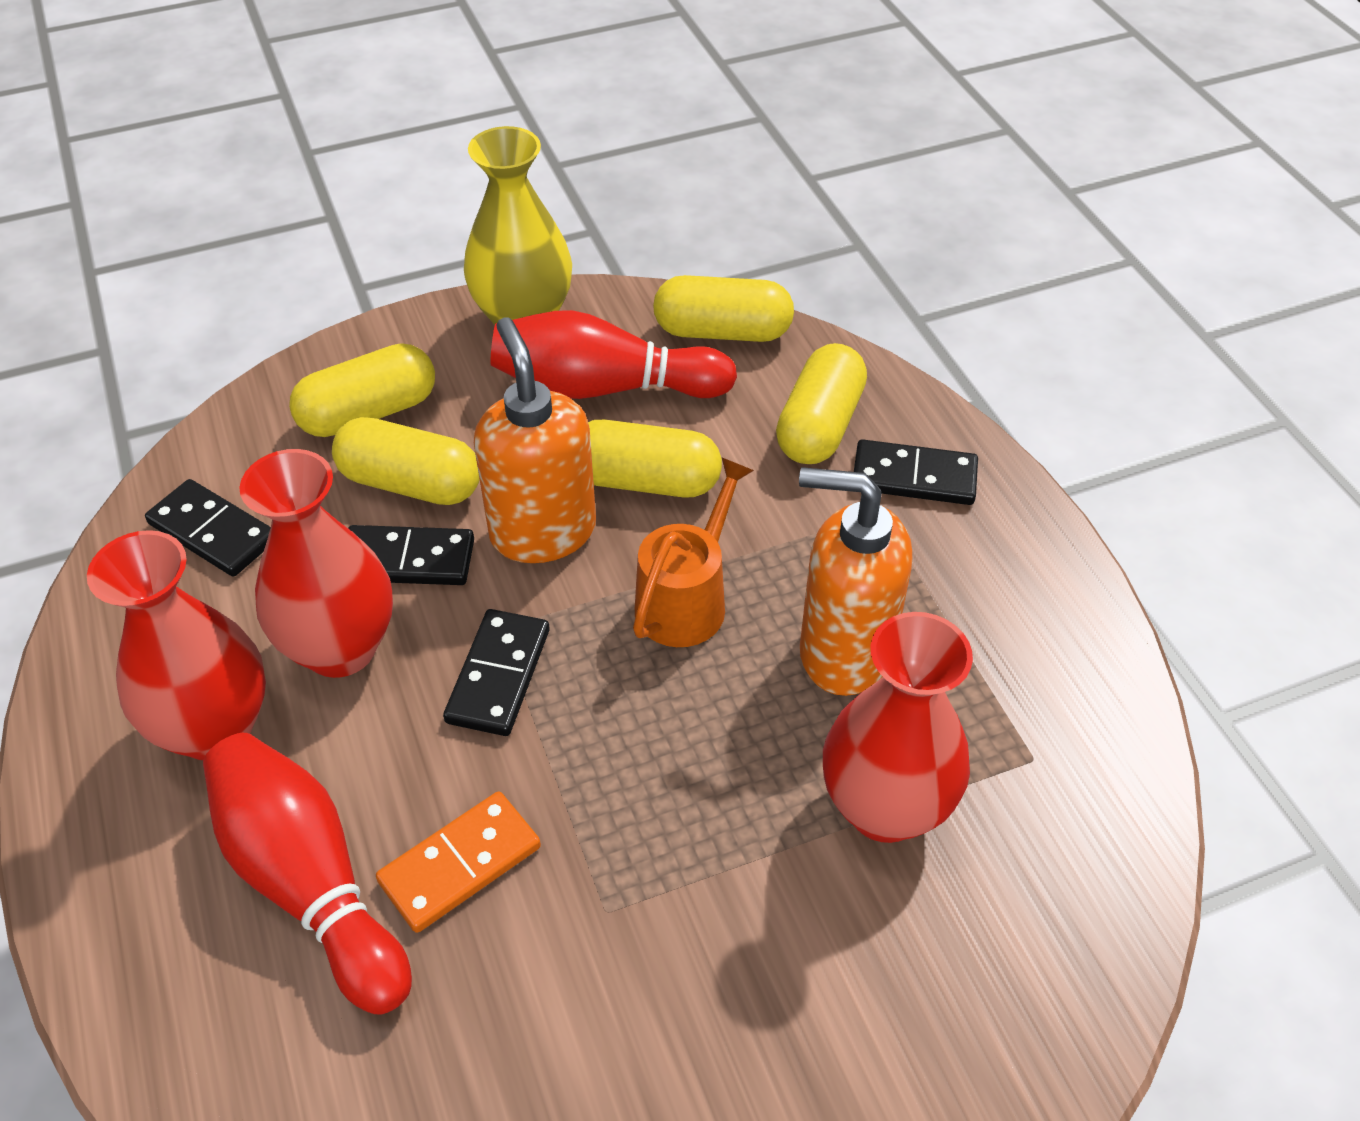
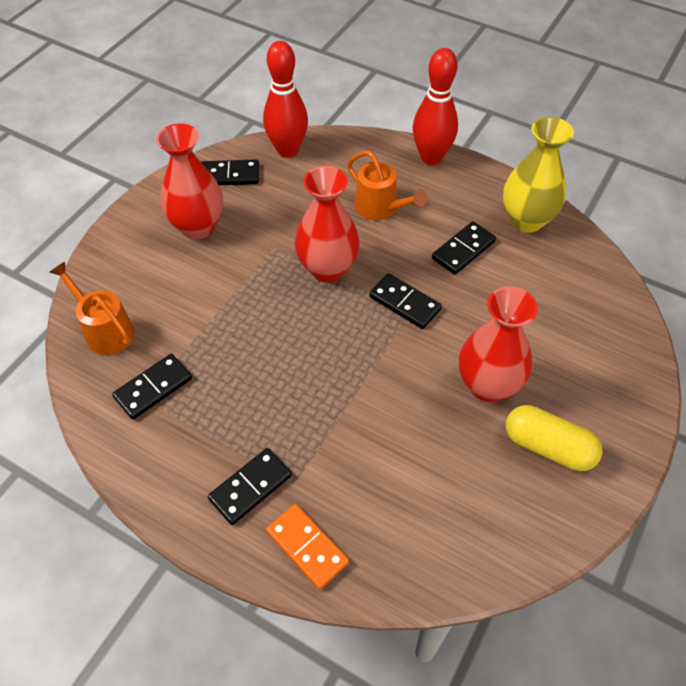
black domino: 4 -> 5
orange soap dispenser: 2 -> 0
orange watering can: 1 -> 2
yellow capsule: 5 -> 1

